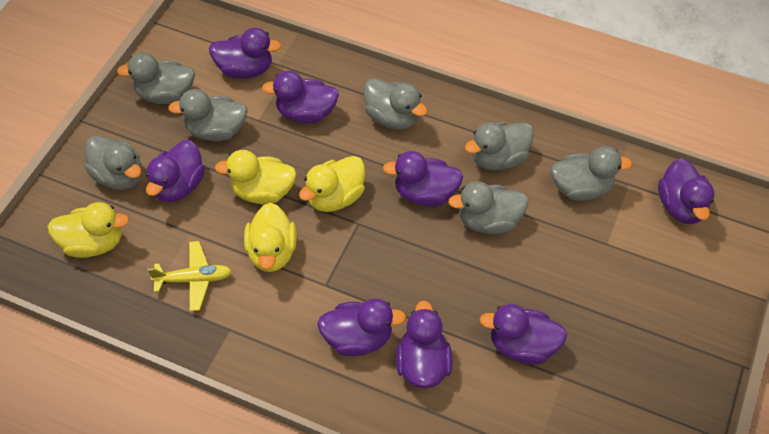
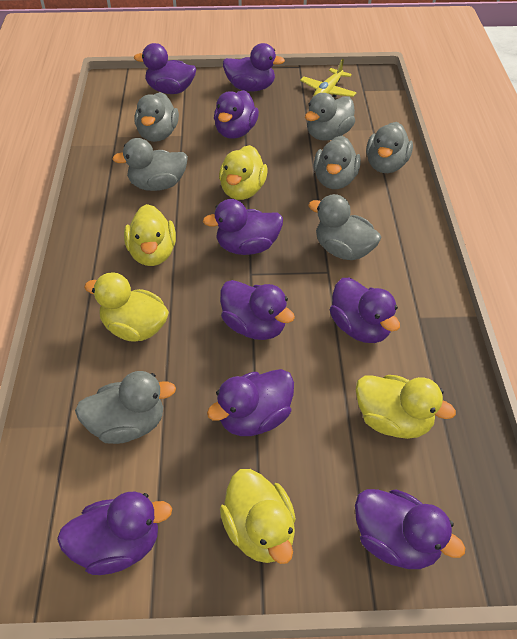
purple duck: 8 -> 9
yellow duck: 4 -> 5

